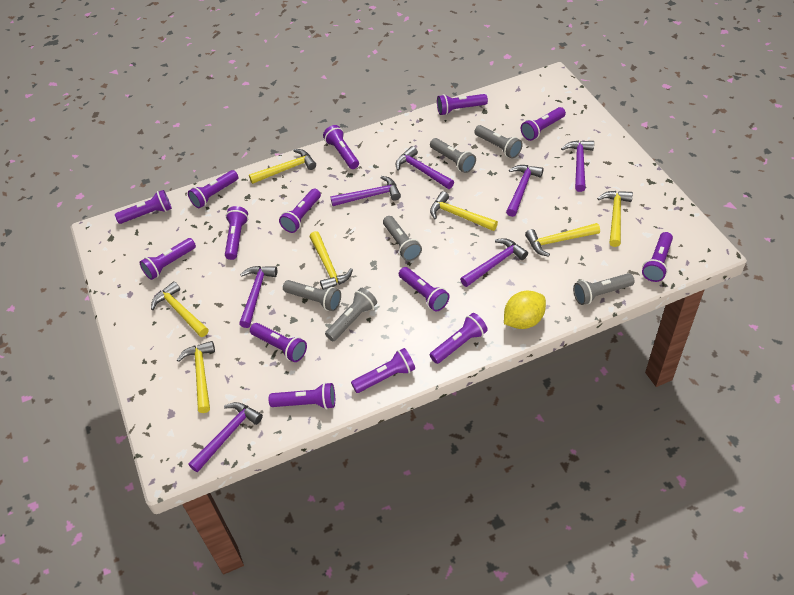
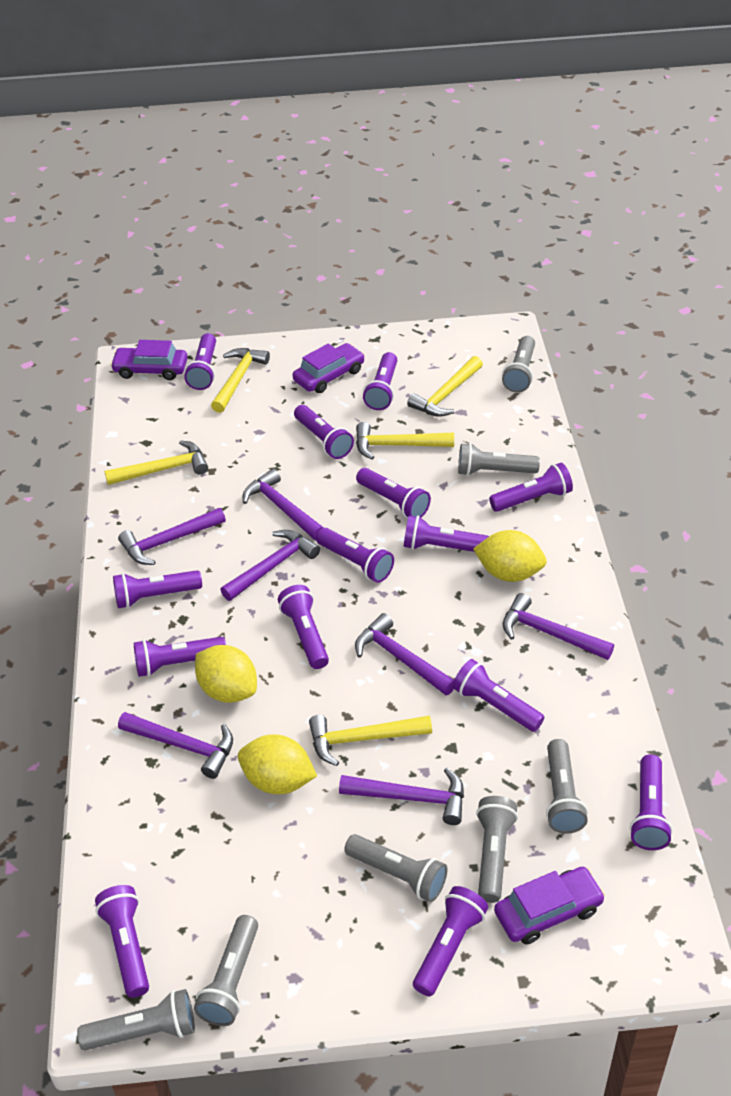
grey flashlight: 6 -> 7
purple car: 0 -> 3
yellow hammer: 7 -> 5
yellow lemon: 1 -> 3

